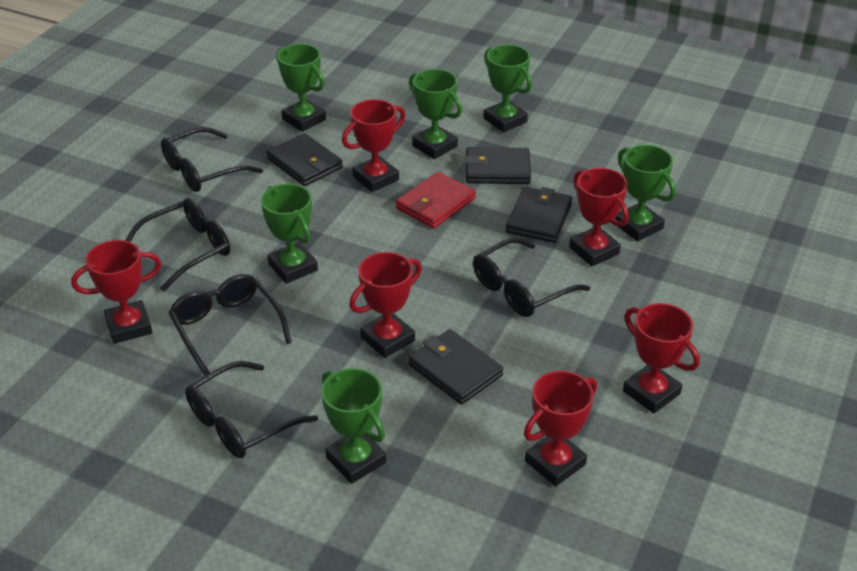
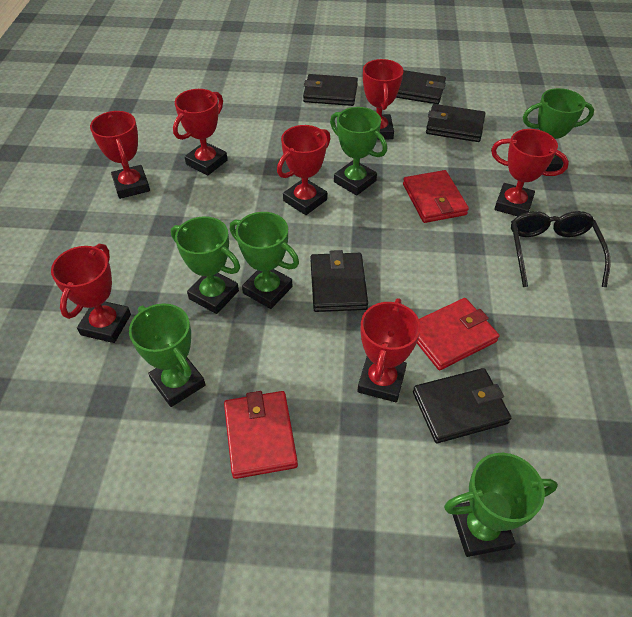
black glasses: 5 -> 1
black wallet: 4 -> 5
red trophy: 6 -> 7
red wallet: 1 -> 3

